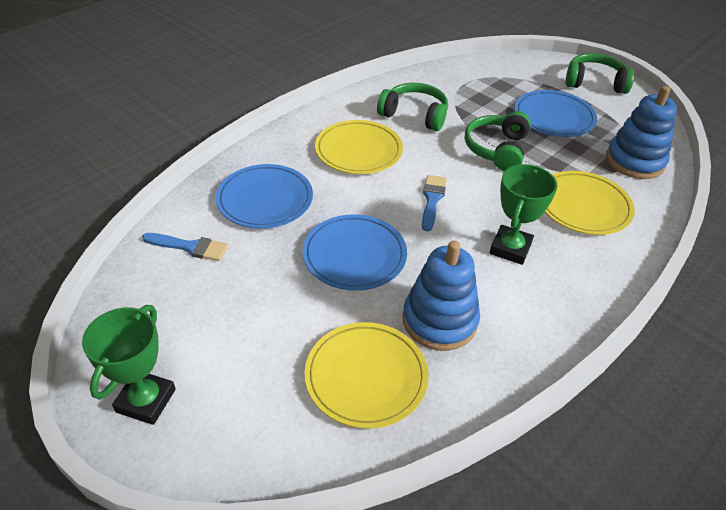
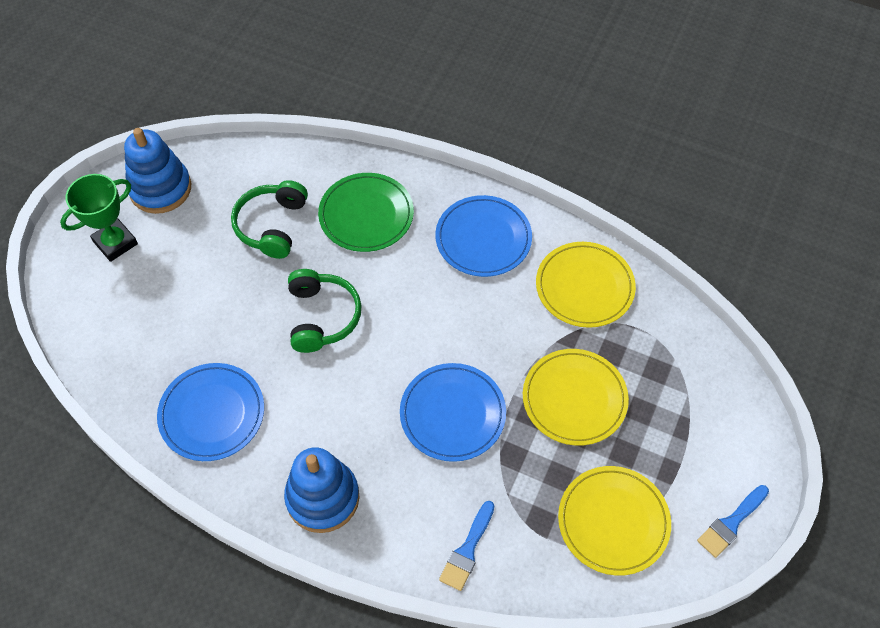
green headphones: 3 -> 2
green plate: 0 -> 1
green trophy: 2 -> 1

